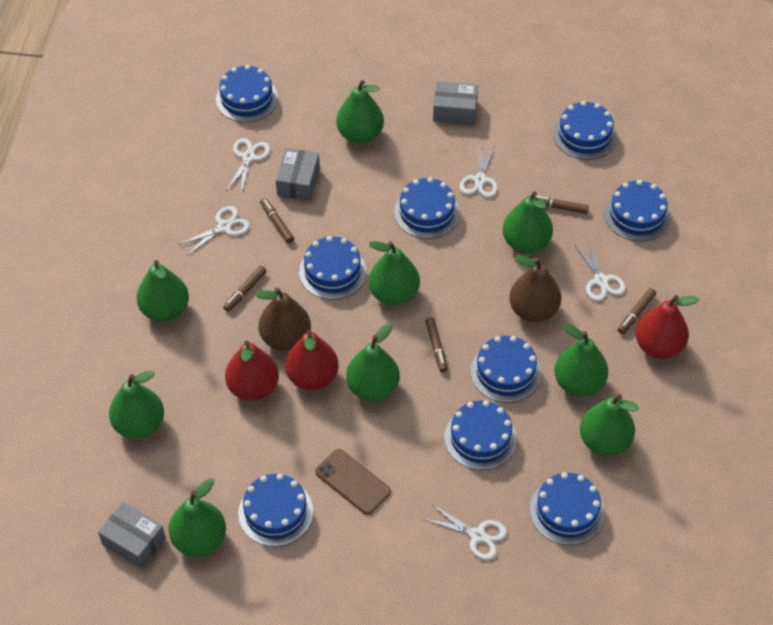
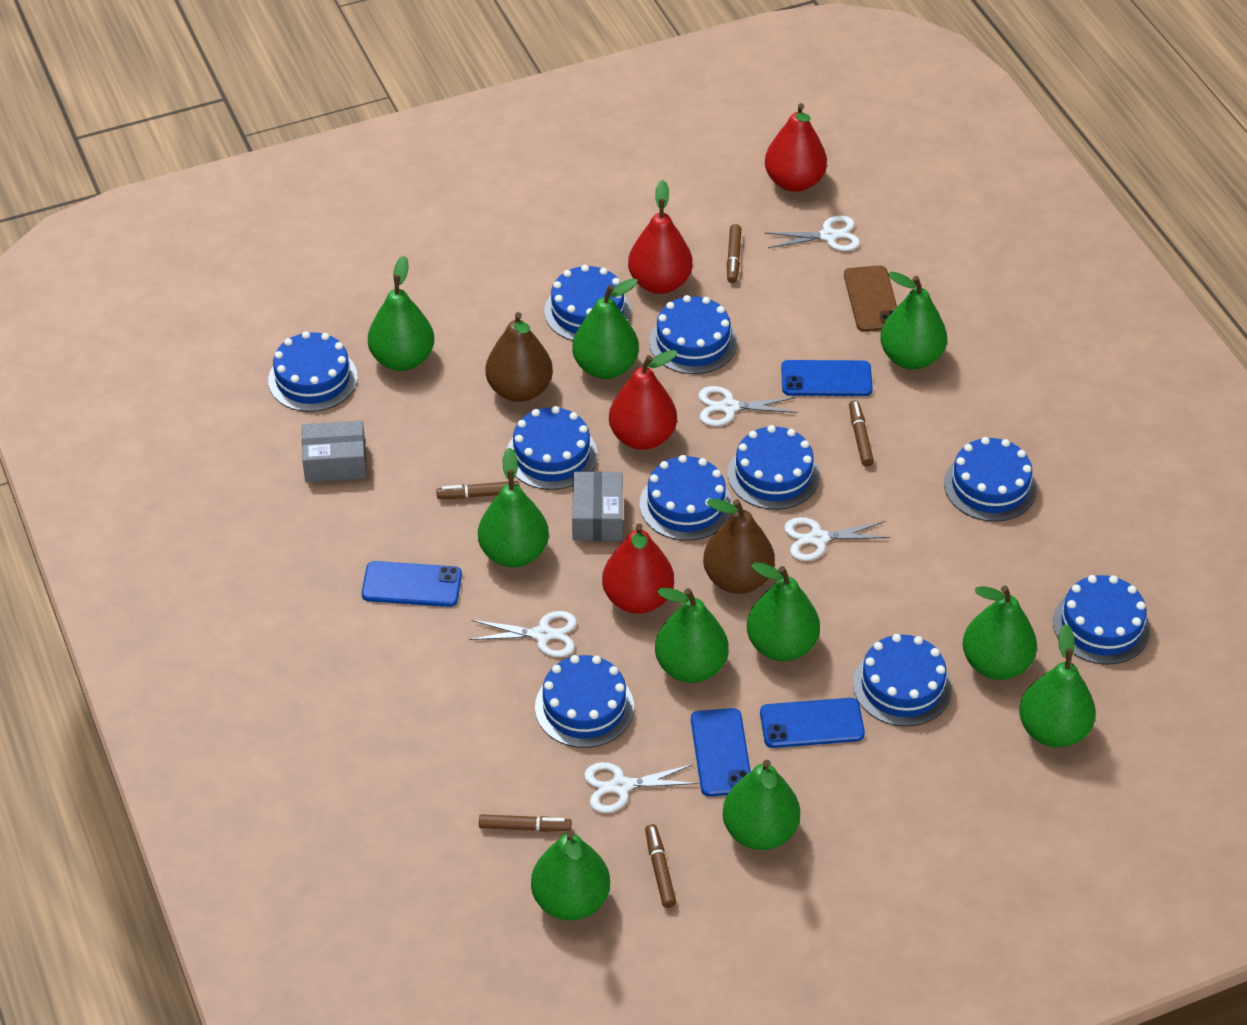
blue cake: 9 -> 10
blue phone: 0 -> 4
green pear: 9 -> 10
grey box: 3 -> 2
red pear: 3 -> 4

